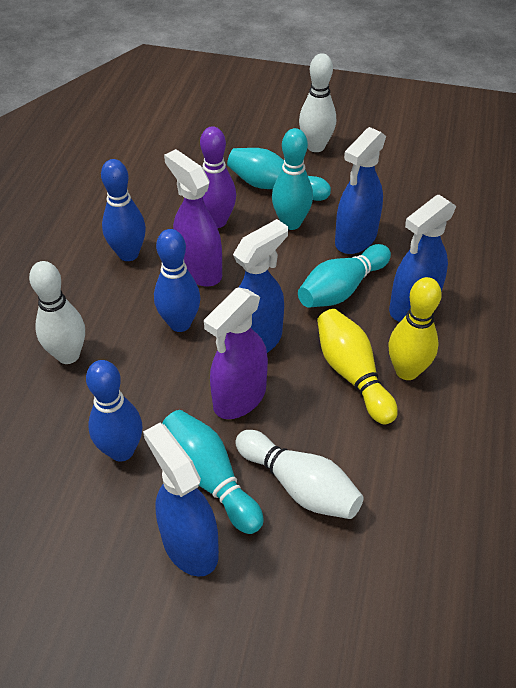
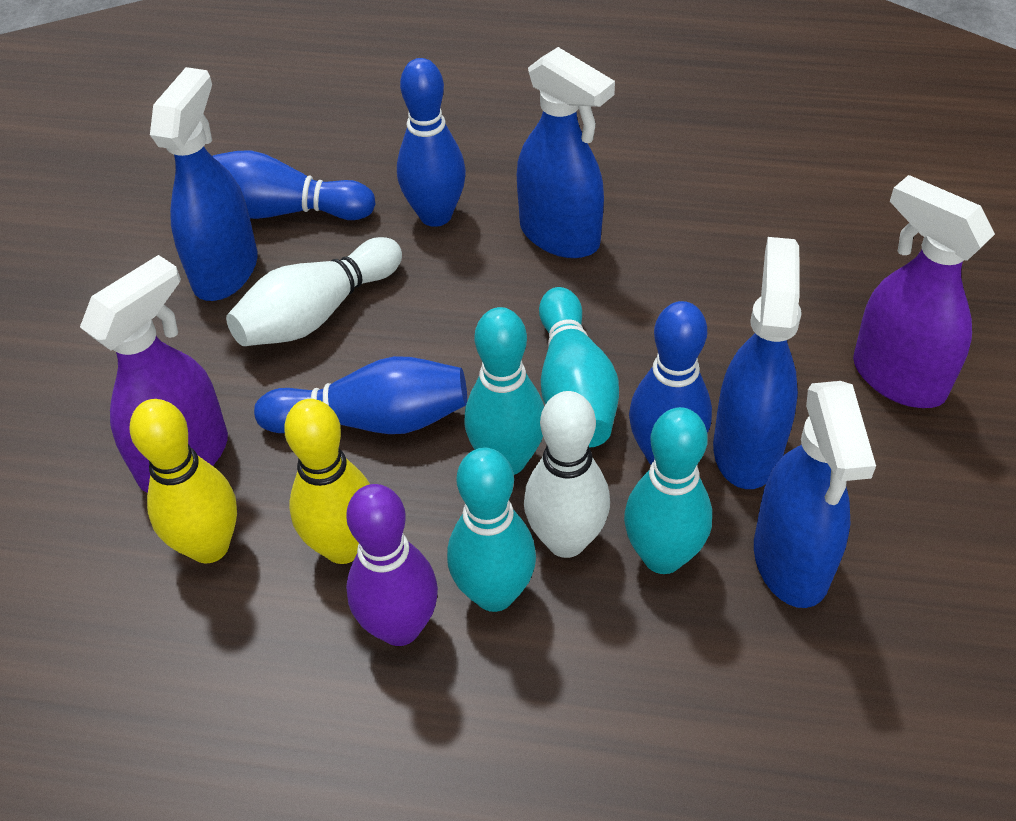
blue bowling pin: 3 -> 4
white bowling pin: 3 -> 2

